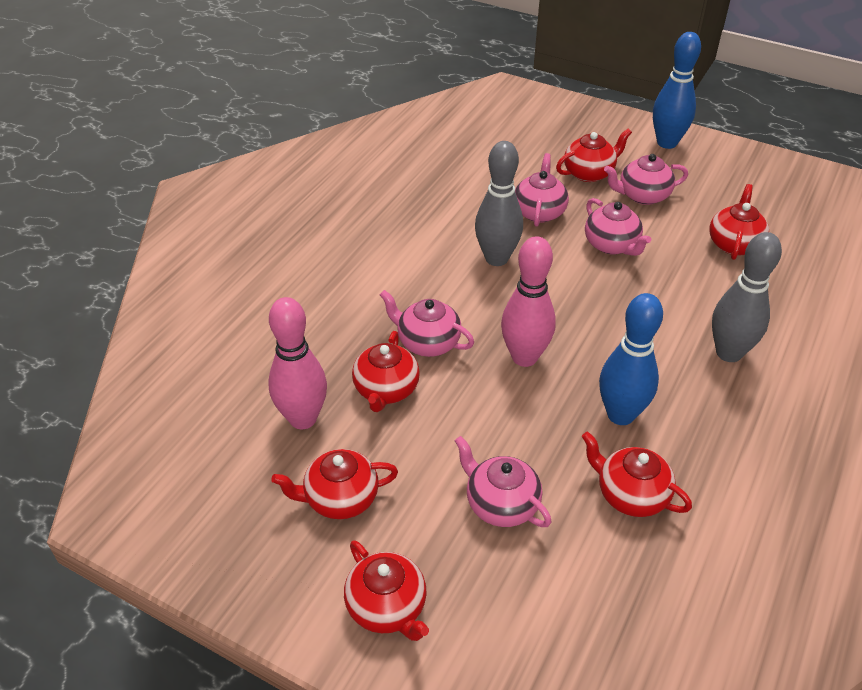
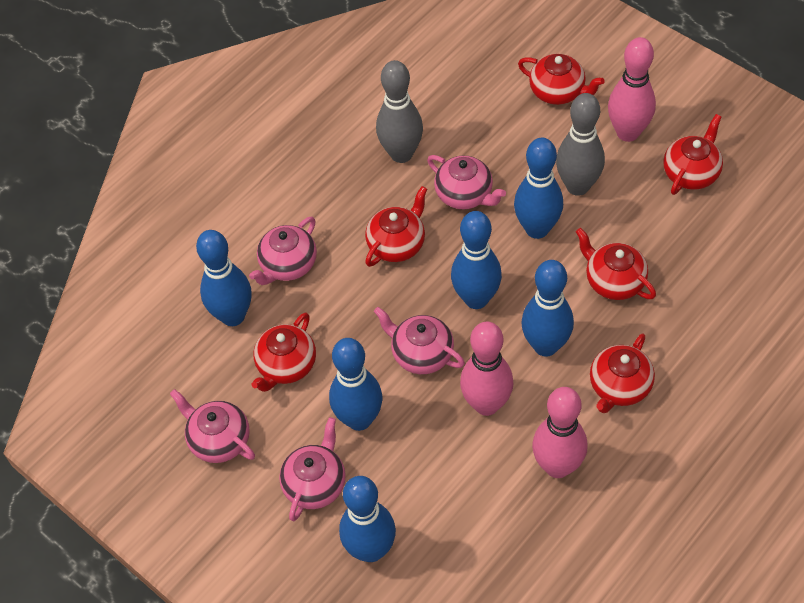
blue bowling pin: 2 -> 6
pink bowling pin: 2 -> 3

